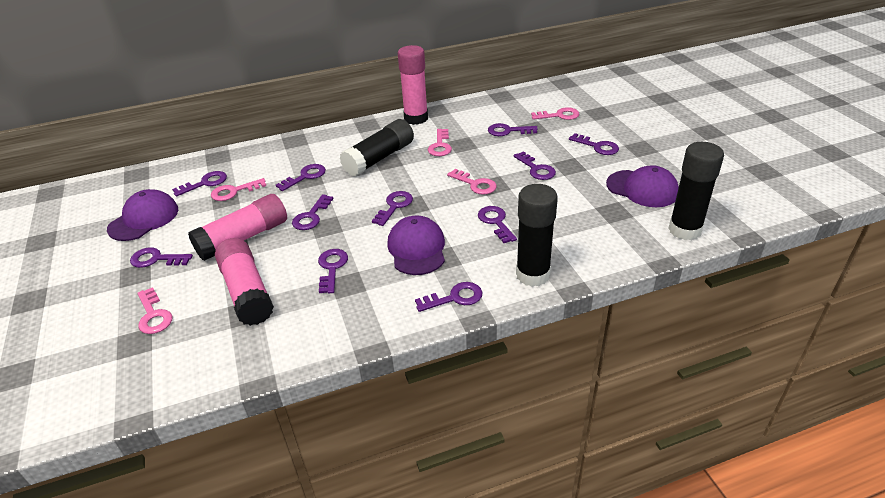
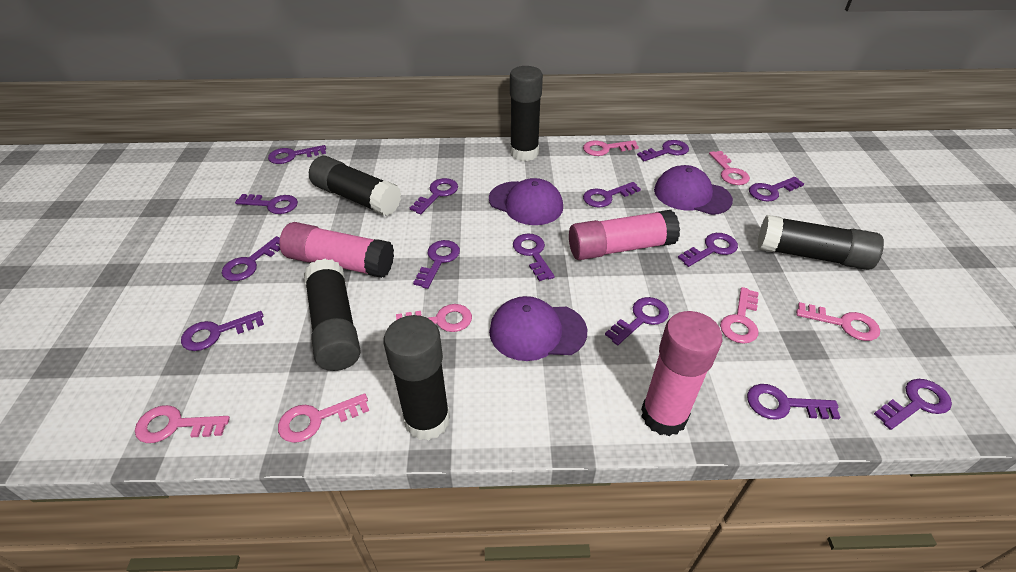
black glue stick: 3 -> 5
pink key: 5 -> 7
purple key: 11 -> 14

